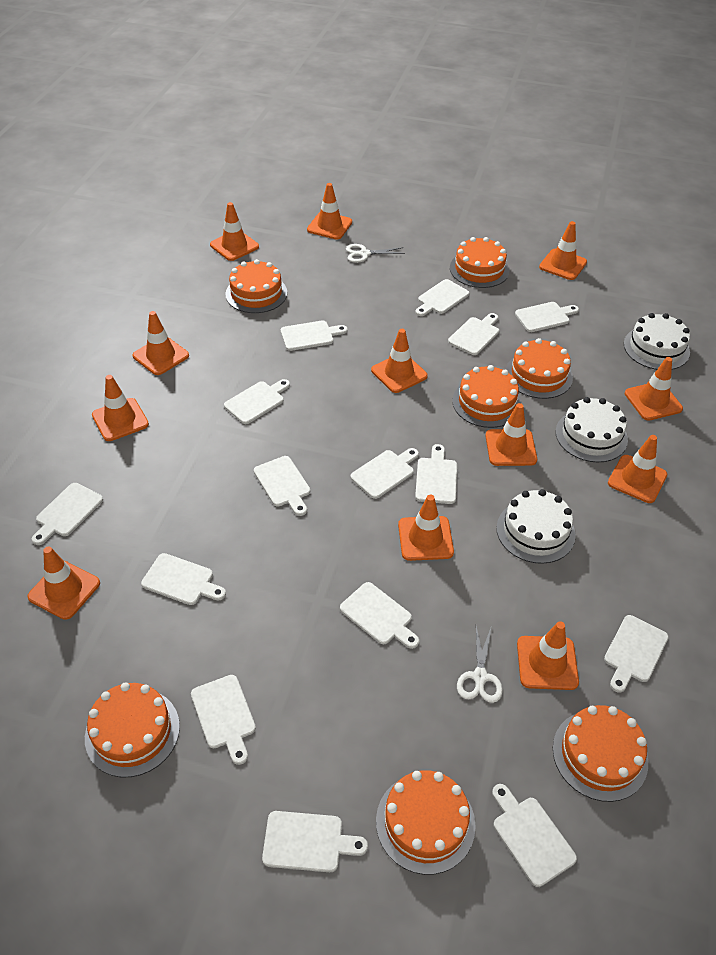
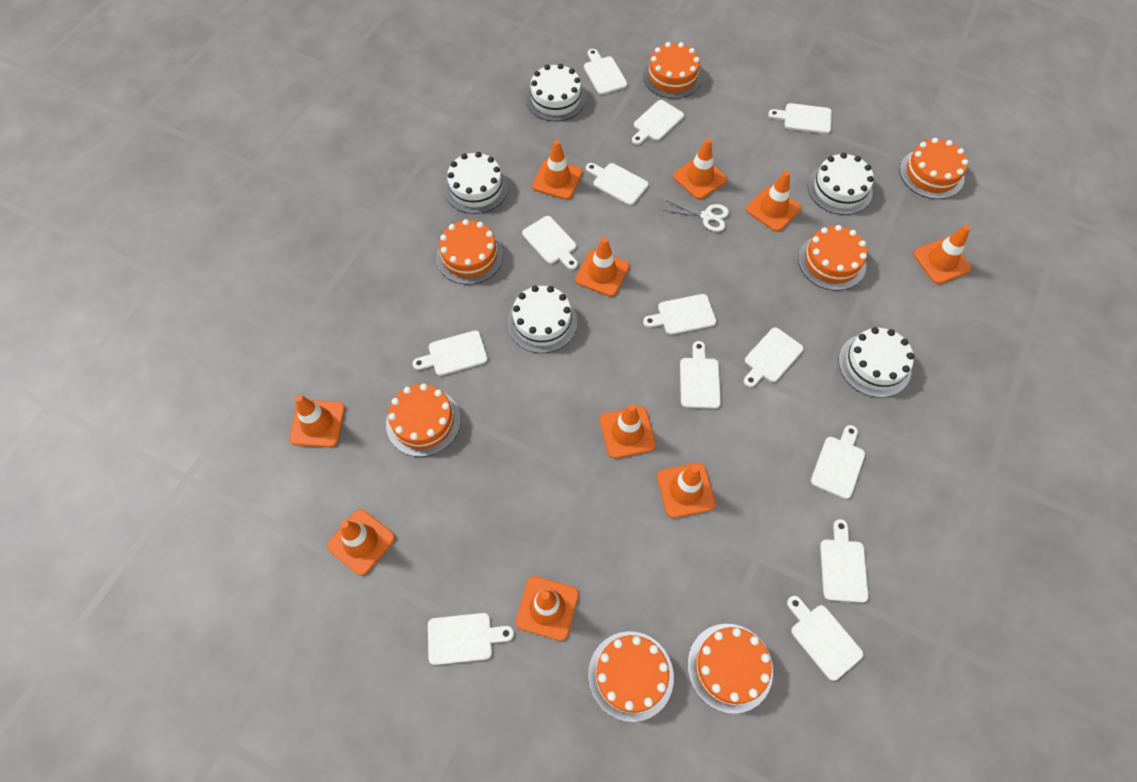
orange traffic cone: 12 -> 10
white cake: 3 -> 5
white cutting board: 15 -> 13
white scissors: 2 -> 1

